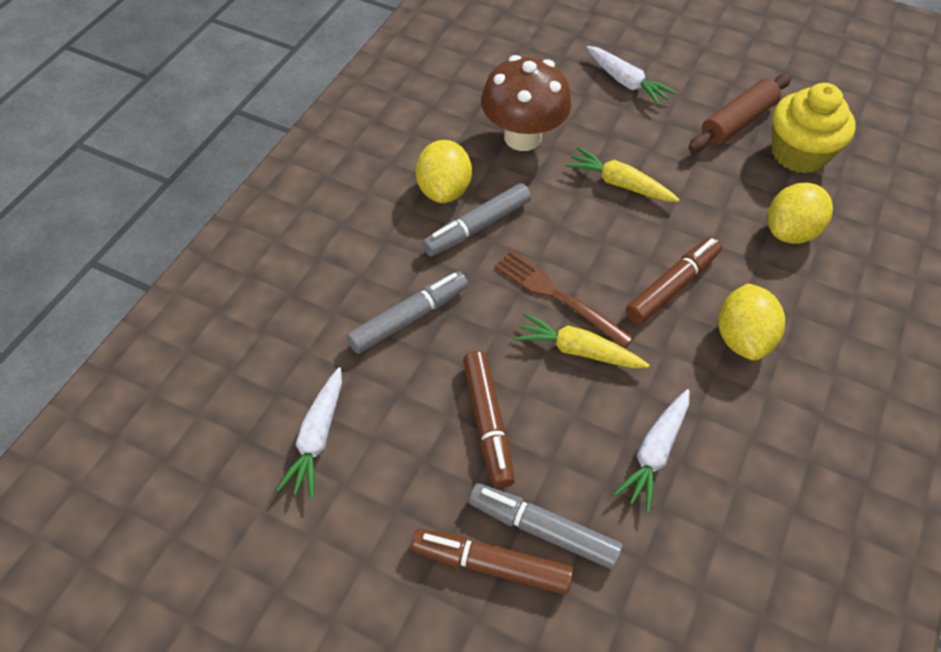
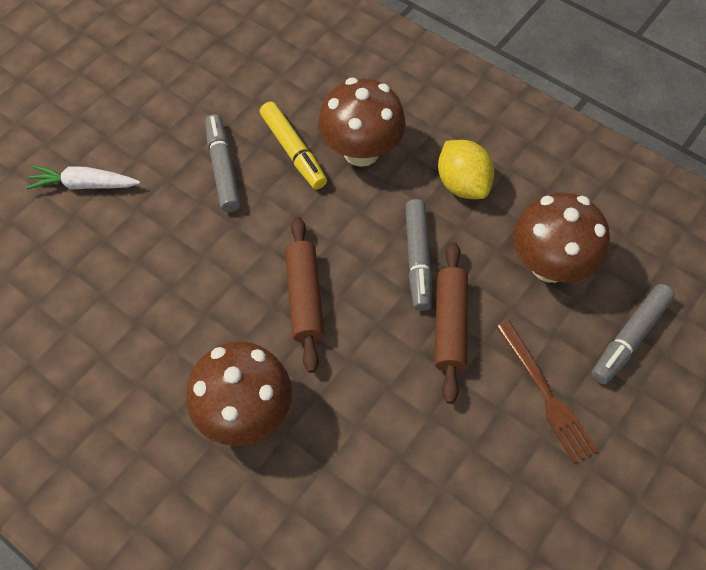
brown marker: 3 -> 0
brown mushroom: 1 -> 3
brown rolling pin: 1 -> 2
white carrot: 3 -> 1
yellow carrot: 2 -> 0
yellow cupcake: 1 -> 0
yellow lemon: 3 -> 1
yellow marker: 0 -> 1

